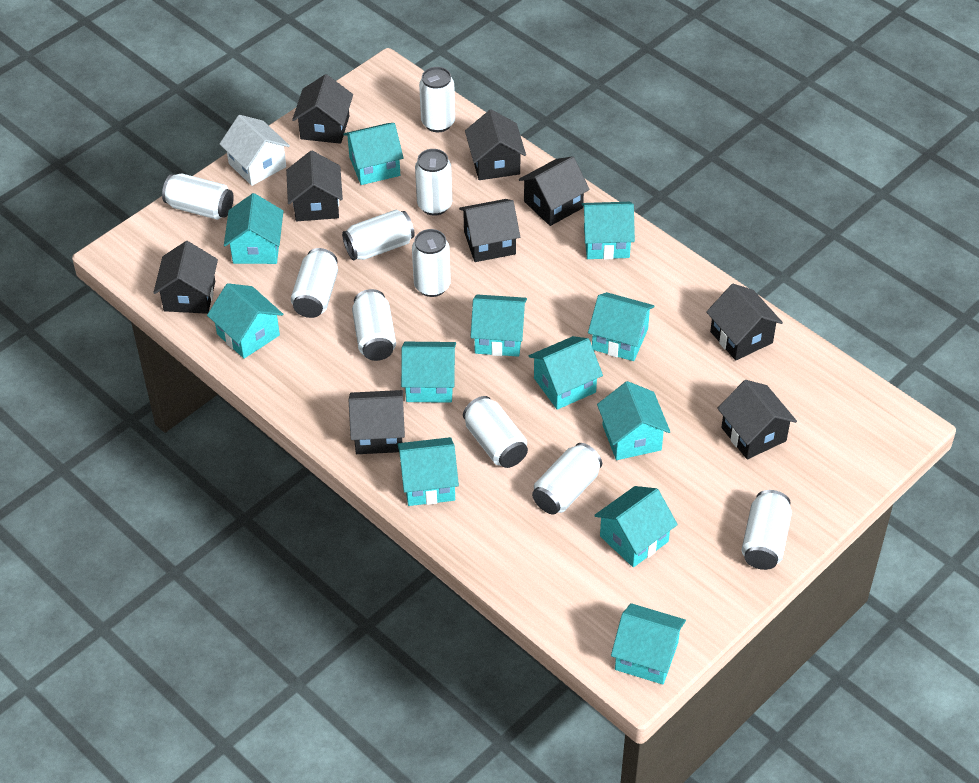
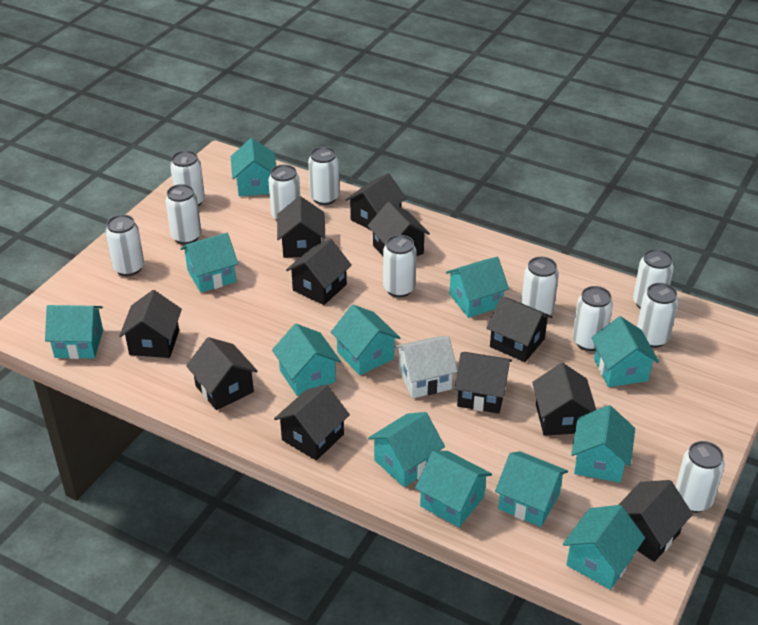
black house: 9 -> 11
white can: 10 -> 11

